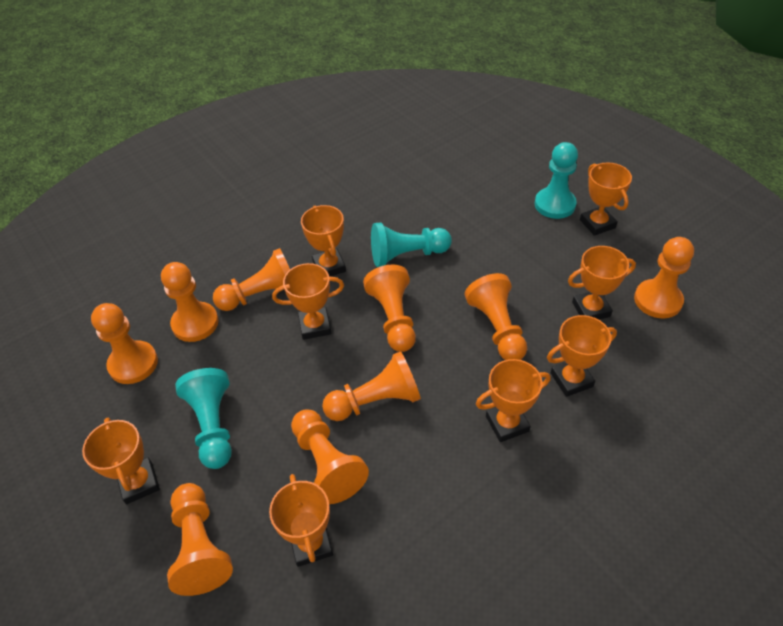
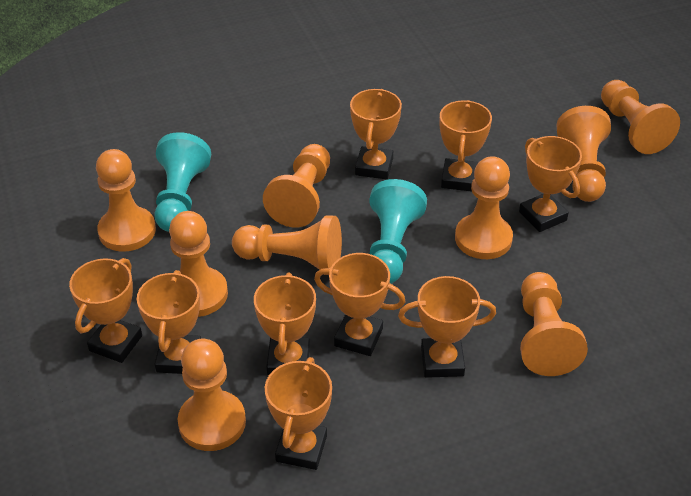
orange trophy: 8 -> 9
turquoise pawn: 3 -> 2

